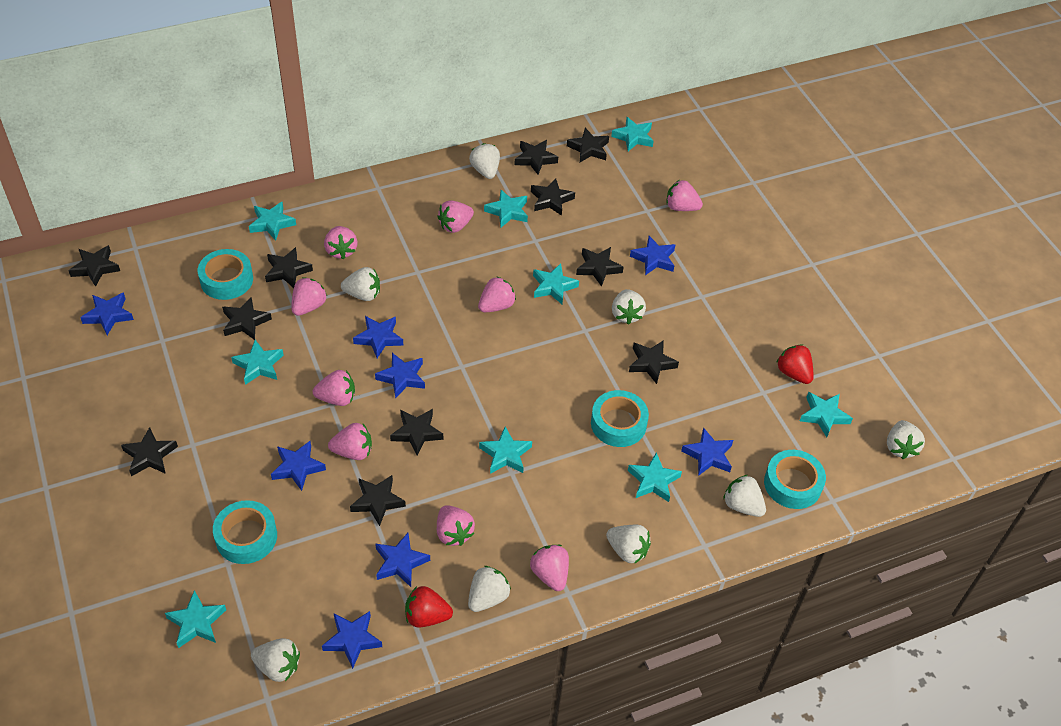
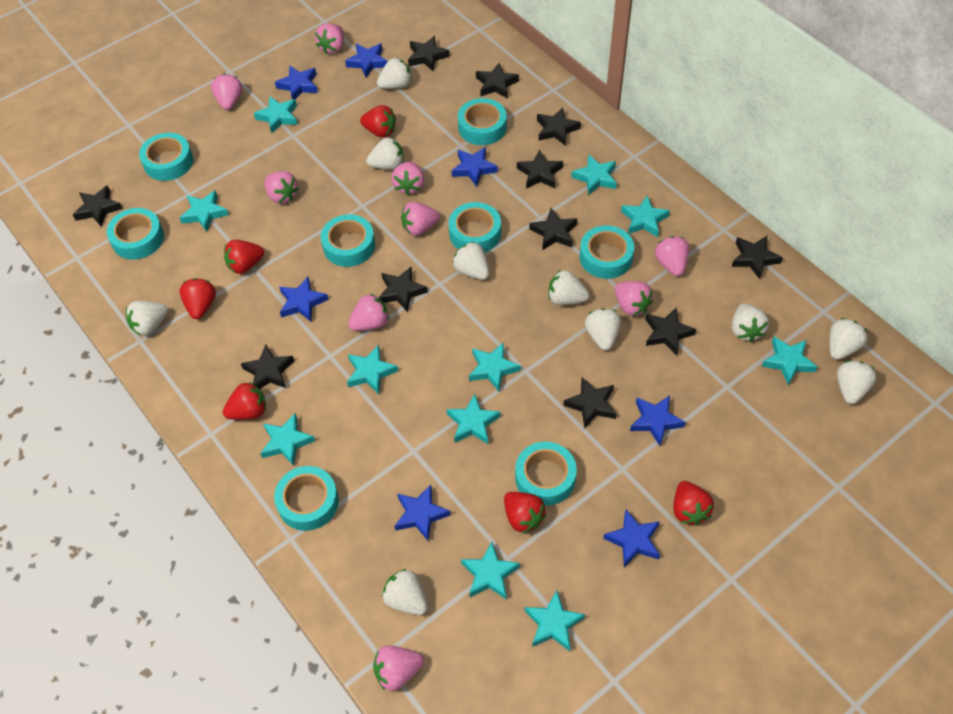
blue star: 8 -> 7
red strawberry: 2 -> 6
turquoise star: 9 -> 11
turquoise tape: 4 -> 8
white strawberry: 8 -> 10

